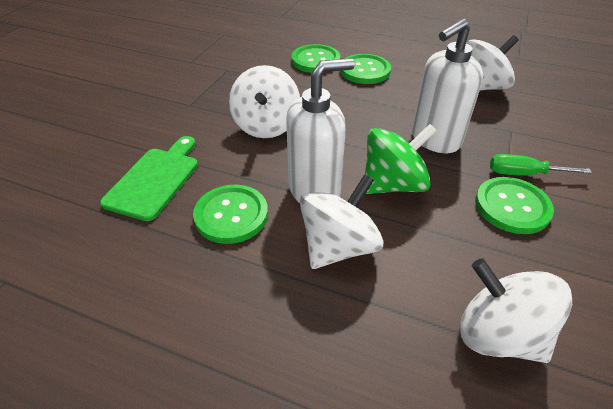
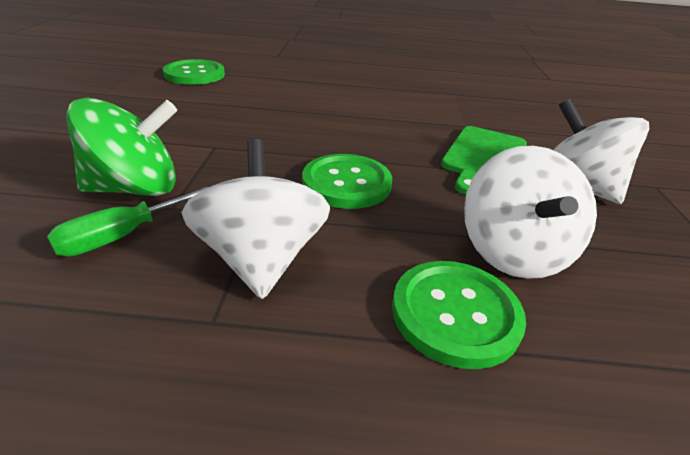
green button: 4 -> 3
white soap dispenser: 2 -> 0
white spinning top: 4 -> 3

